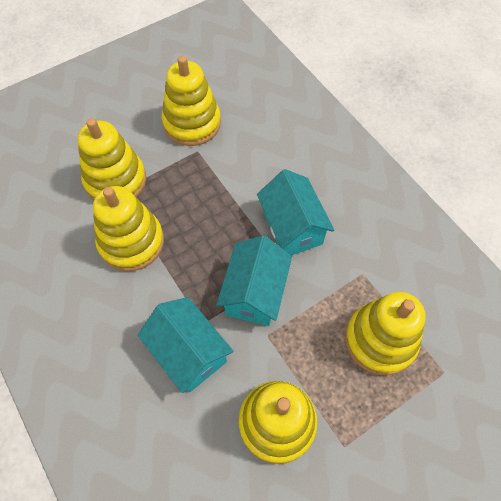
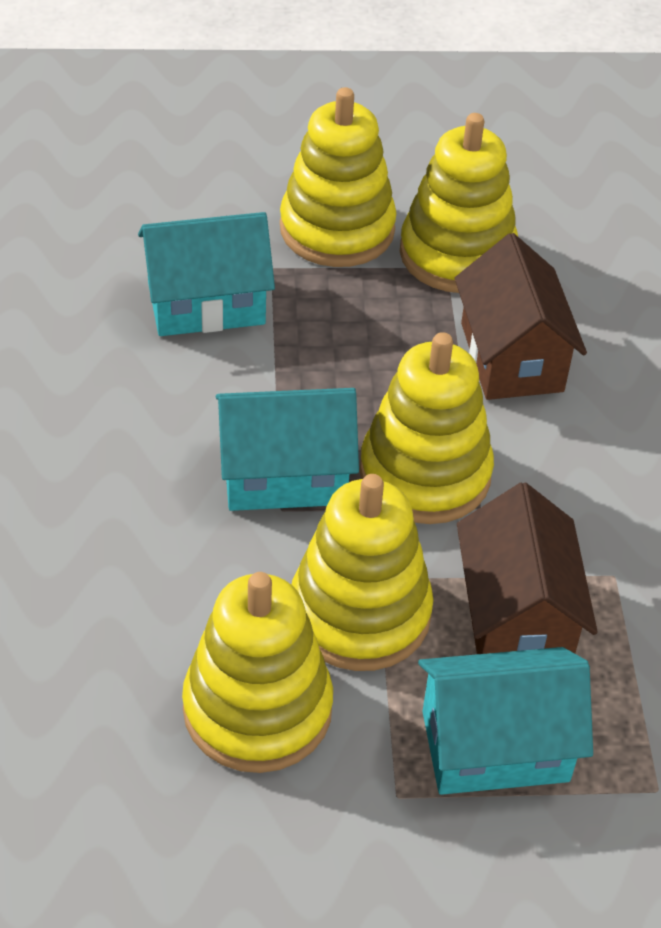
brown house: 0 -> 2

